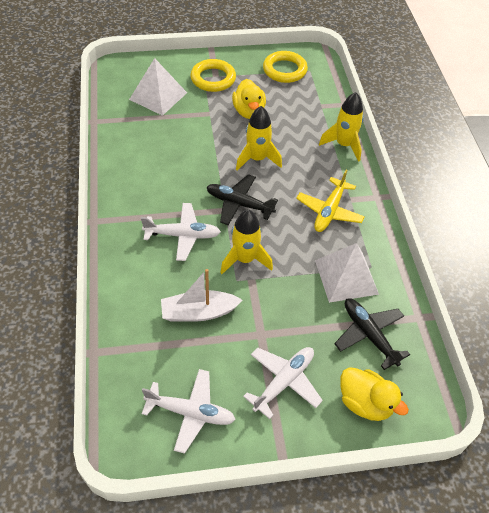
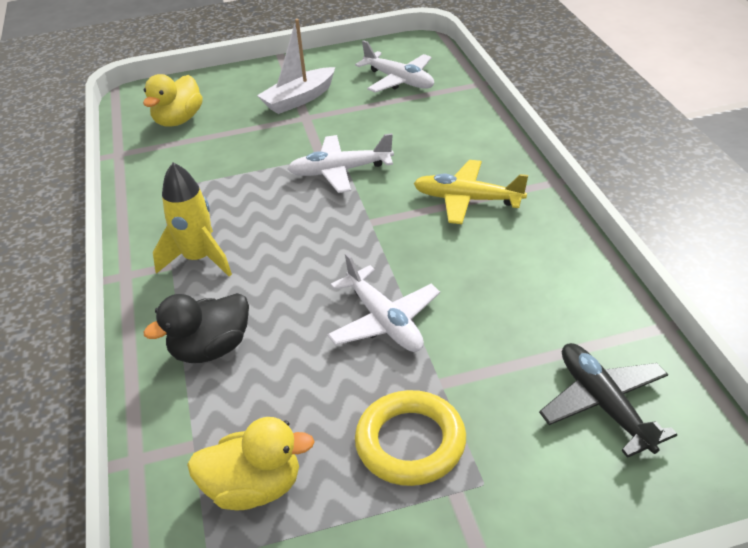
black duck: 0 -> 1
black plane: 2 -> 1
white pyramid: 2 -> 0
yellow ring: 2 -> 1
yellow rocket: 3 -> 1

